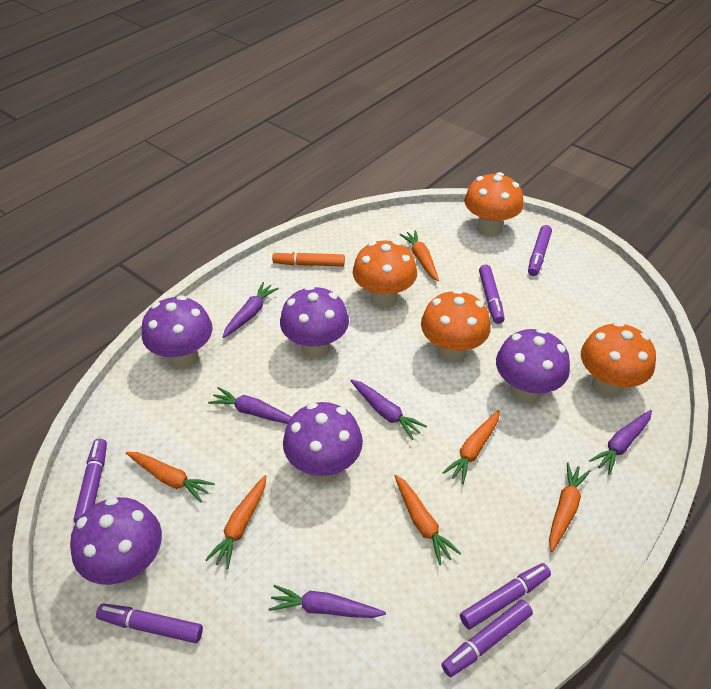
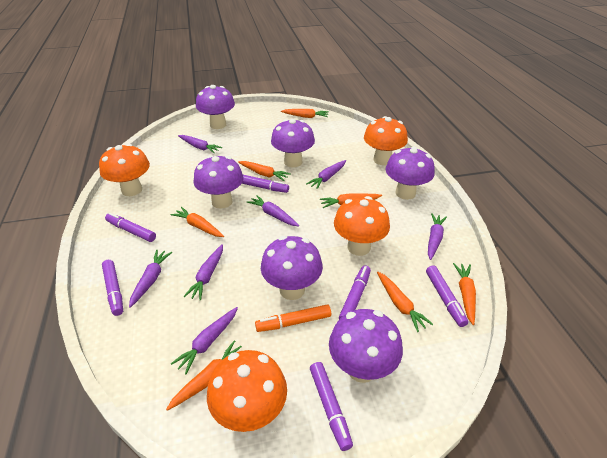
orange carrot: 6 -> 7
purple carrot: 5 -> 7
purple mushroom: 5 -> 6

